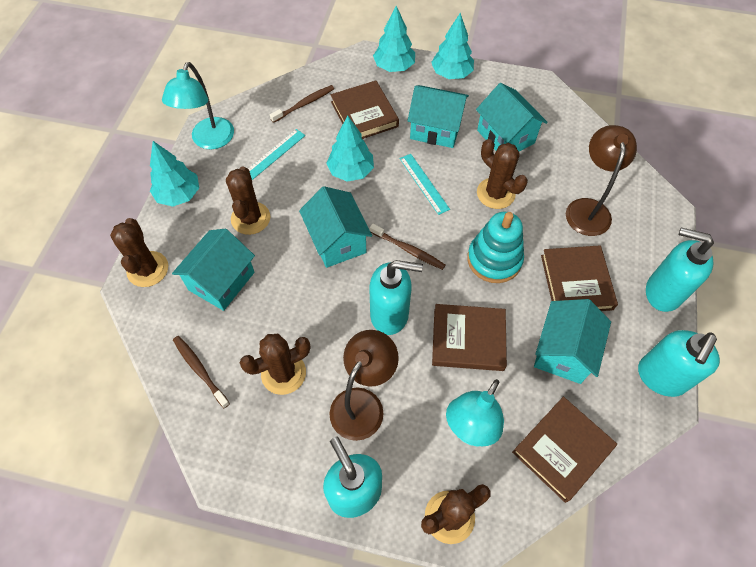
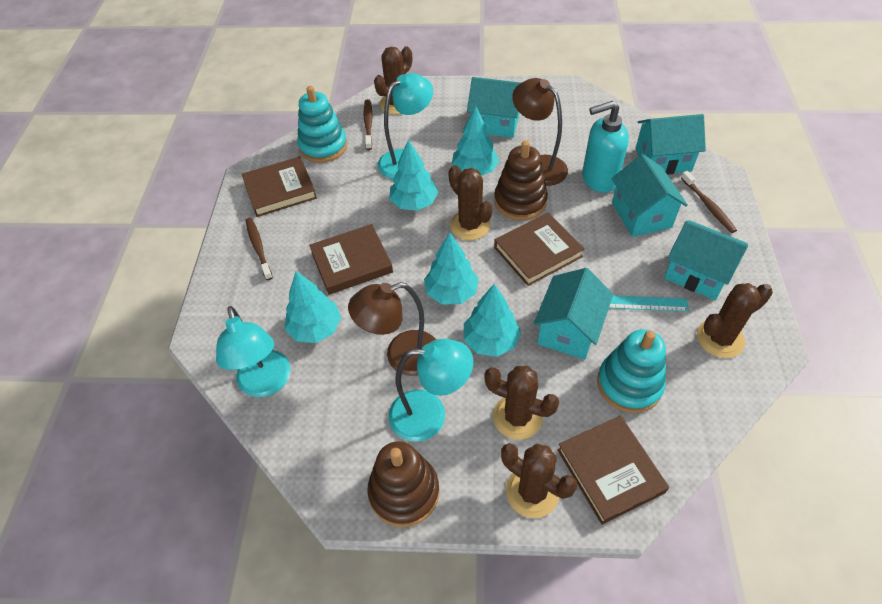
brown stacking toy: 0 -> 2
turquoise lamp: 2 -> 3
turquoise ruler: 2 -> 1
turquoise soap dispenser: 4 -> 1
turquoise stacking toy: 1 -> 2
turquoise tree: 4 -> 5

